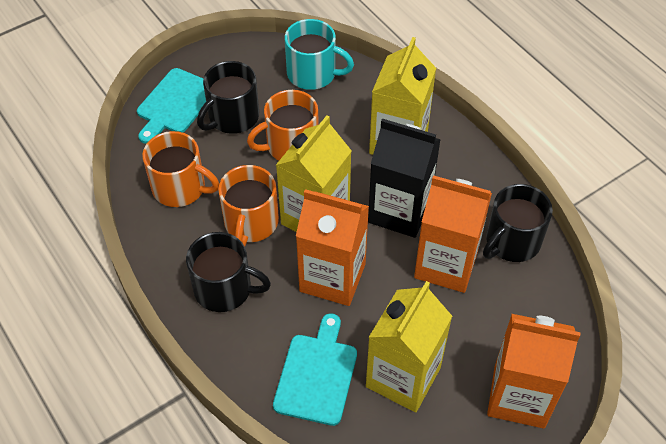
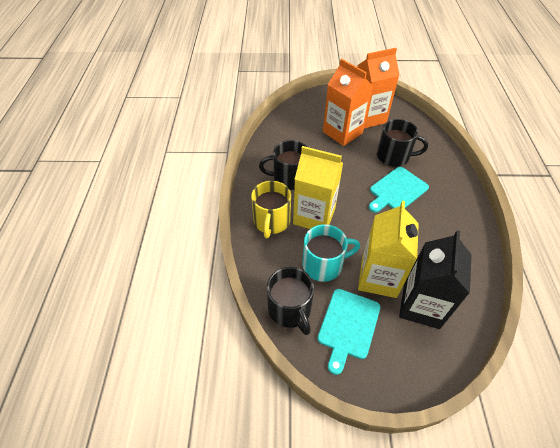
orange carton: 3 -> 2
orange mug: 3 -> 0
yellow carton: 3 -> 2
yellow mug: 0 -> 1

